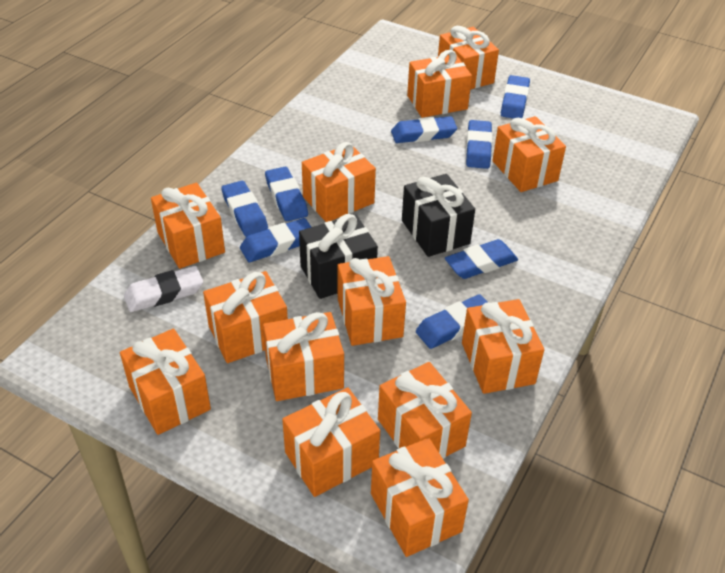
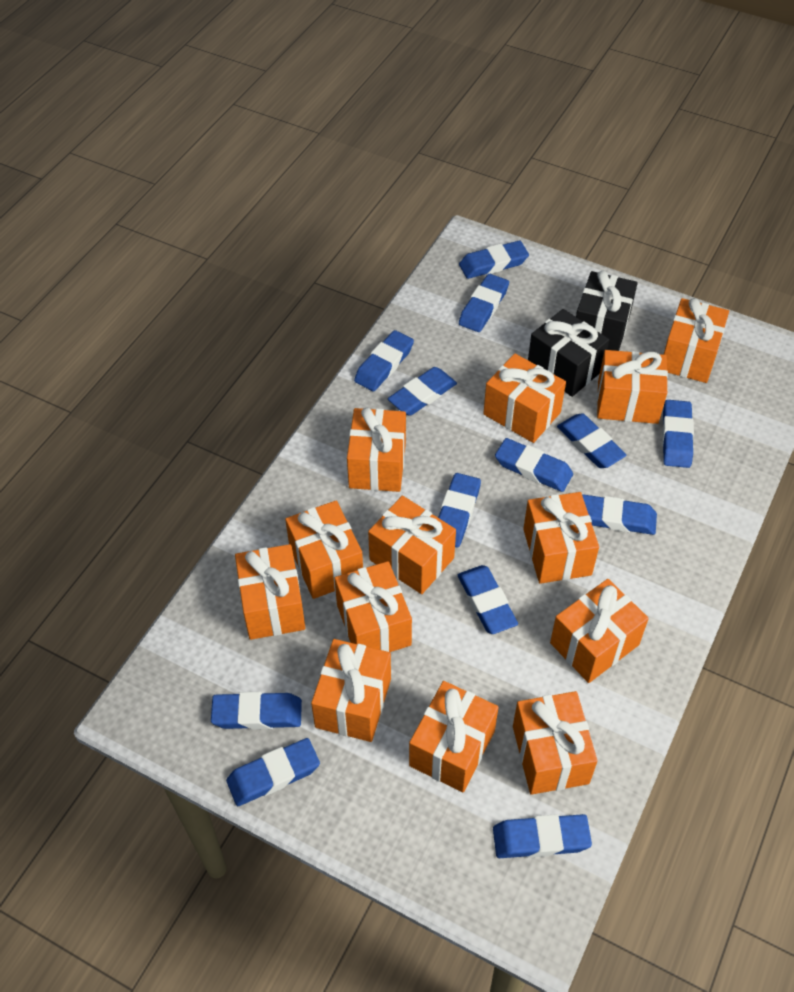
blue eraser: 8 -> 13
white eraser: 1 -> 0

